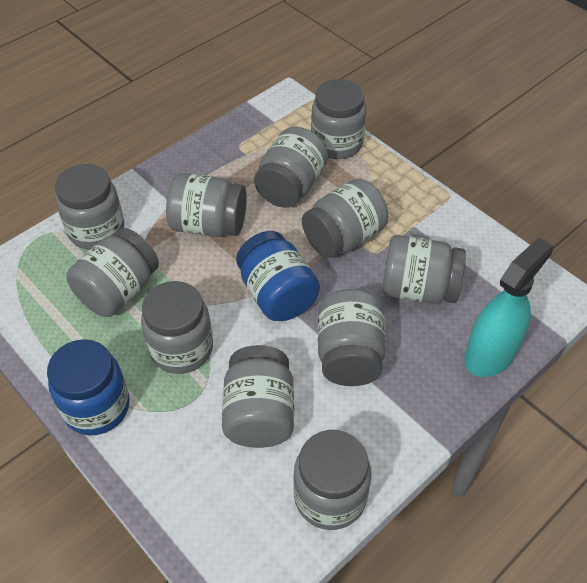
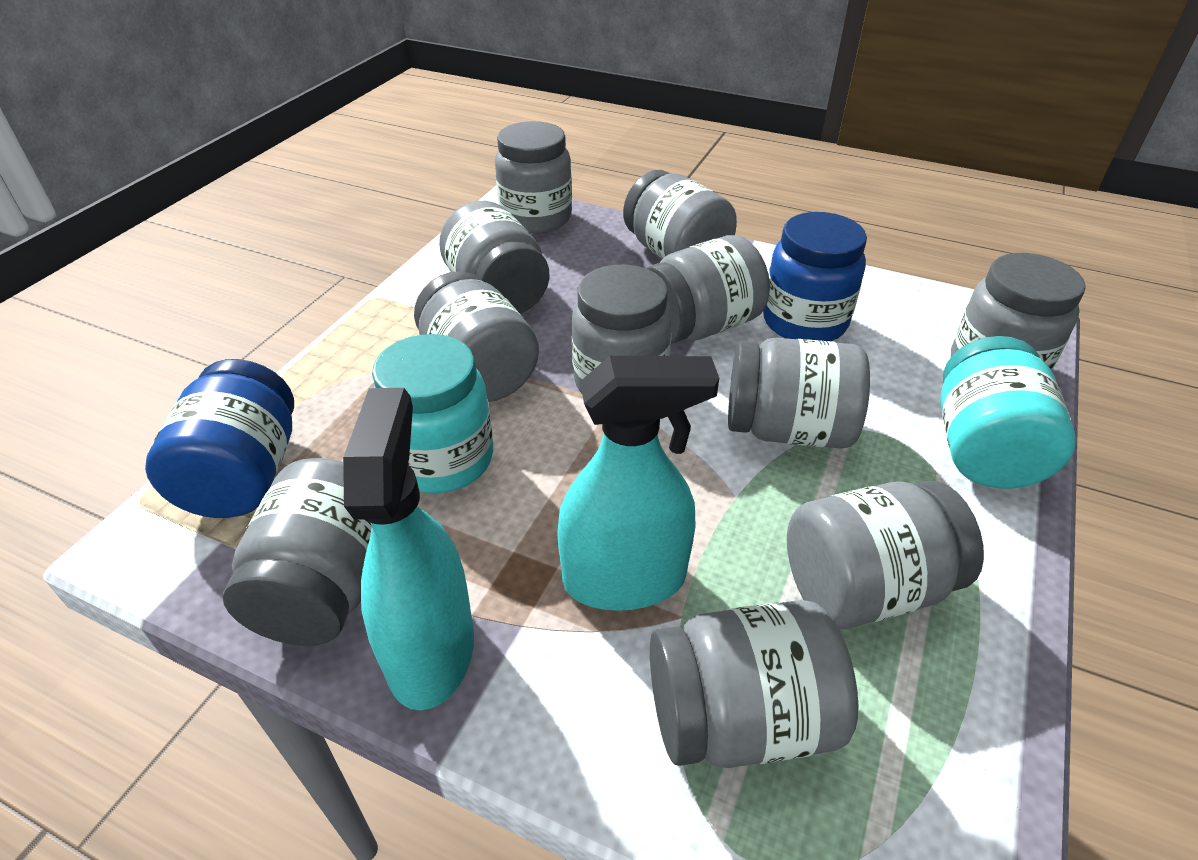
turquoise jar: 0 -> 2
turquoise spray bottle: 1 -> 2

